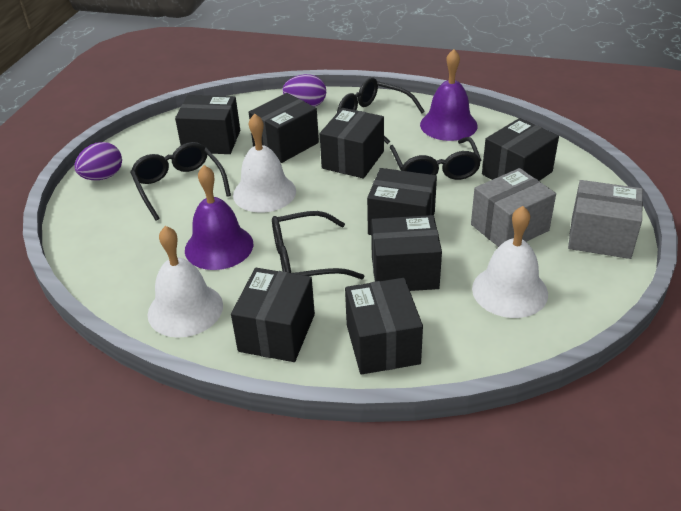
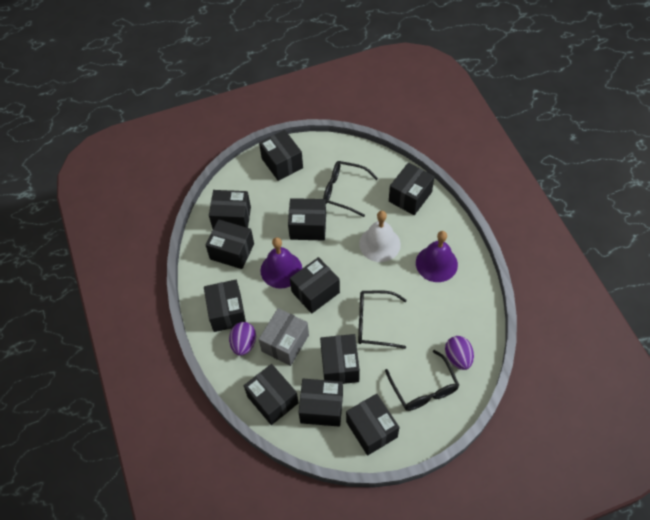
black box: 8 -> 11
black glasses: 4 -> 3
grey box: 2 -> 1
white bell: 3 -> 1

